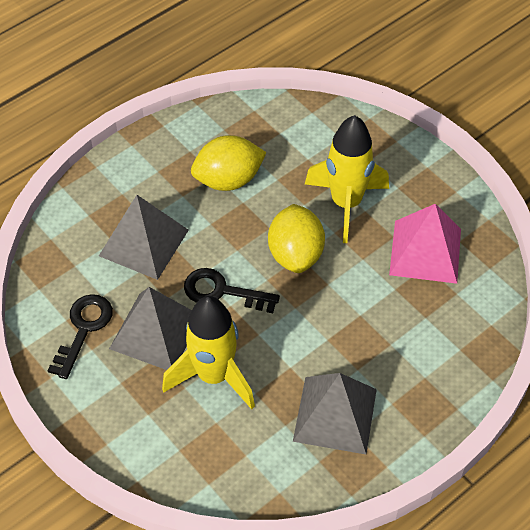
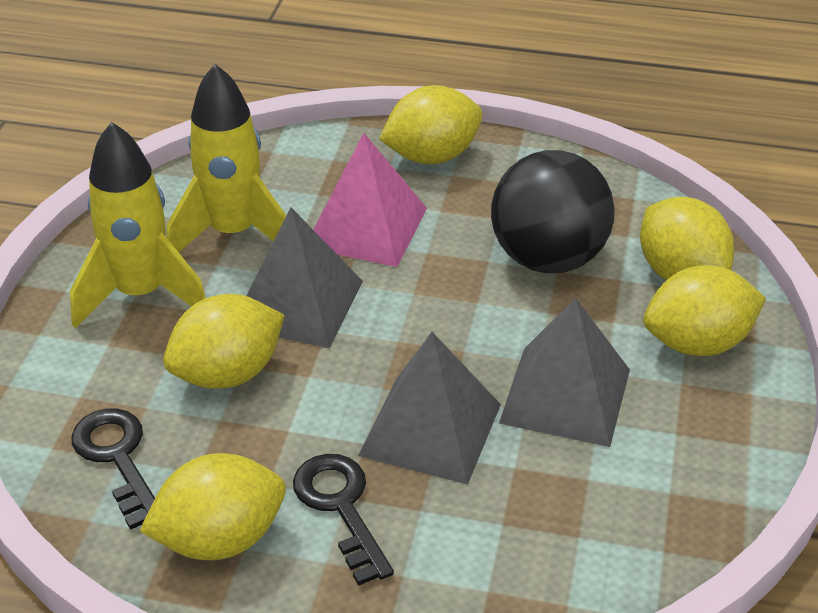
black ball: 0 -> 1
yellow lemon: 2 -> 5

